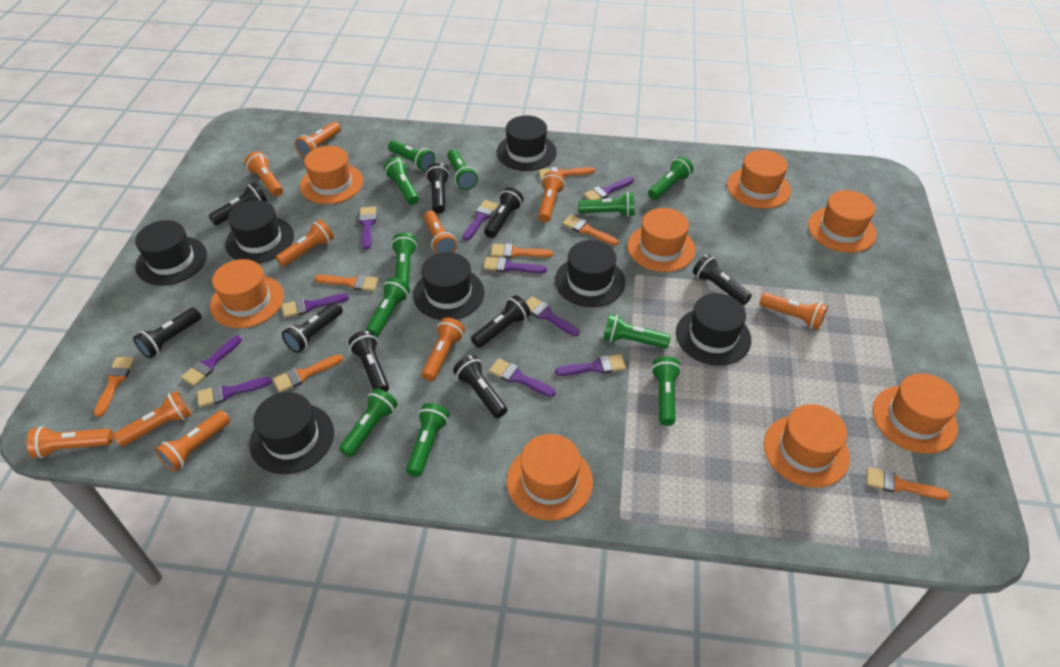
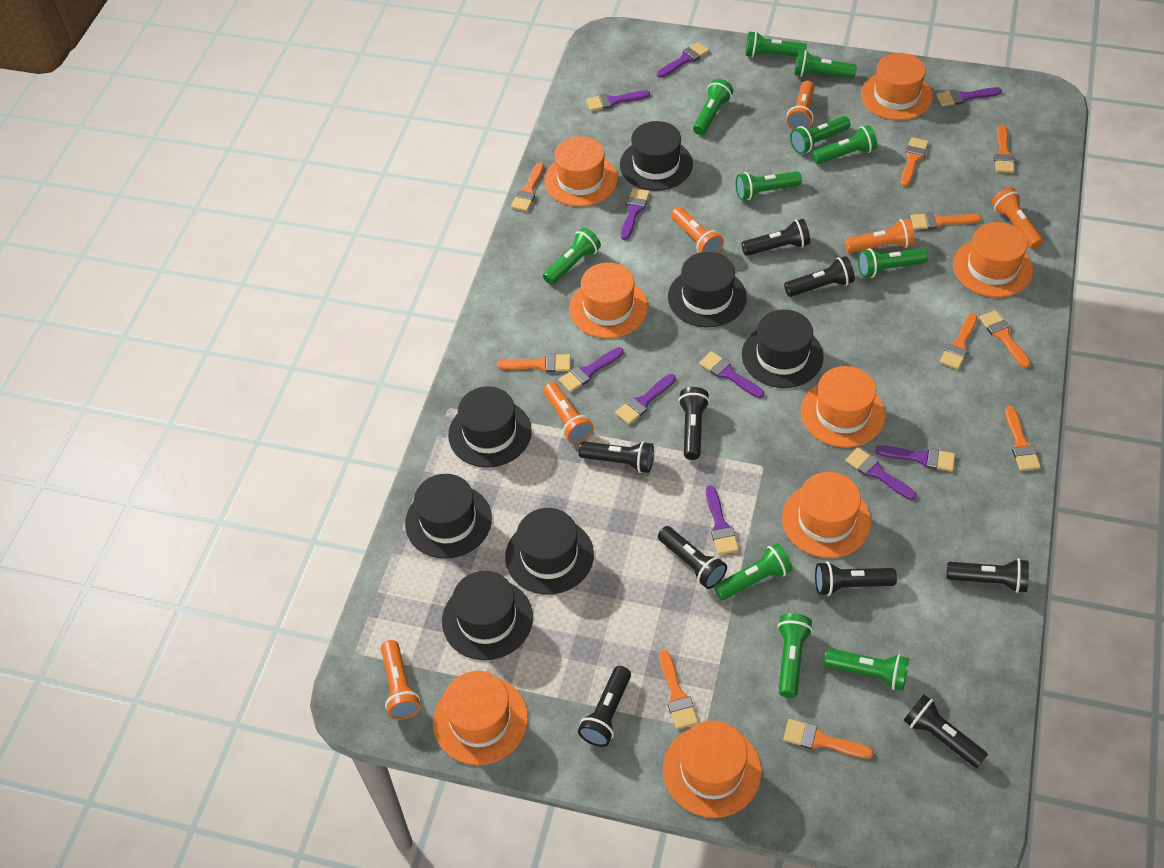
orange brush: 7 -> 10
orange flashlight: 10 -> 6

